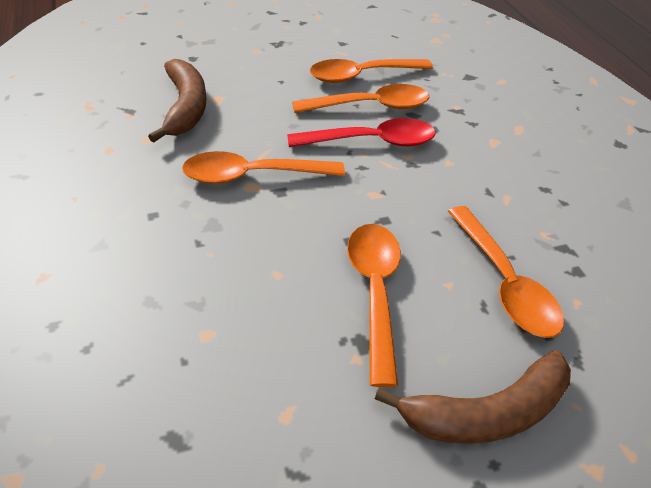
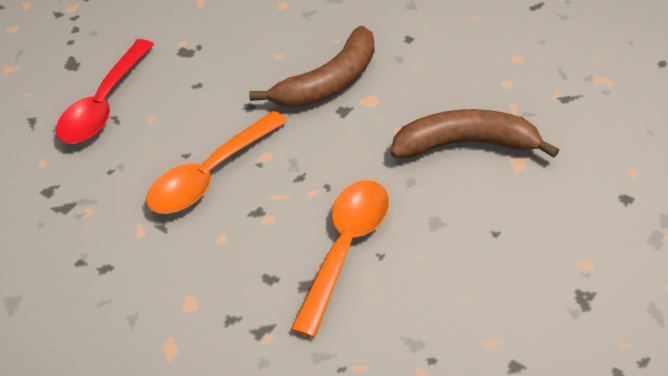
orange spoon: 5 -> 2

